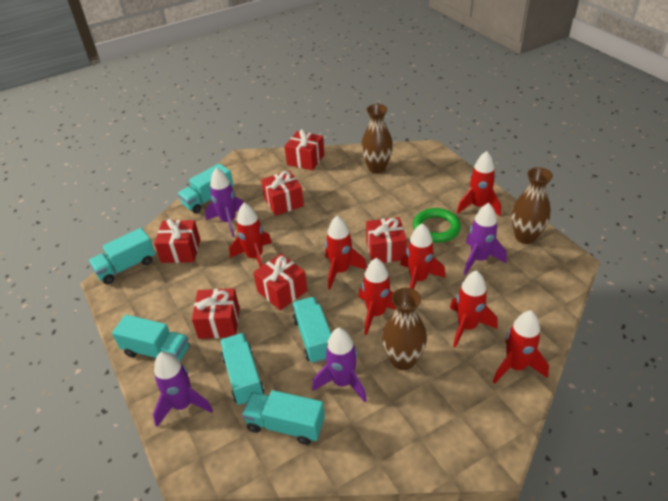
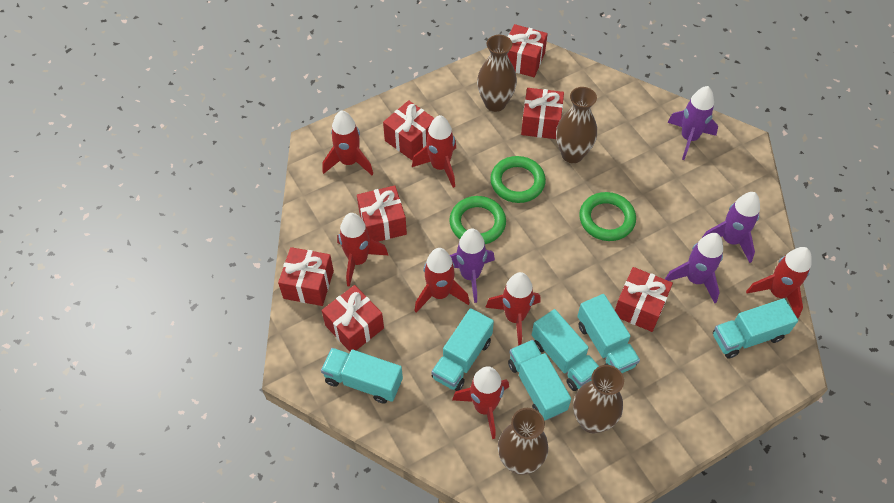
brown vase: 3 -> 4
green ring: 1 -> 3
red gift: 6 -> 7

